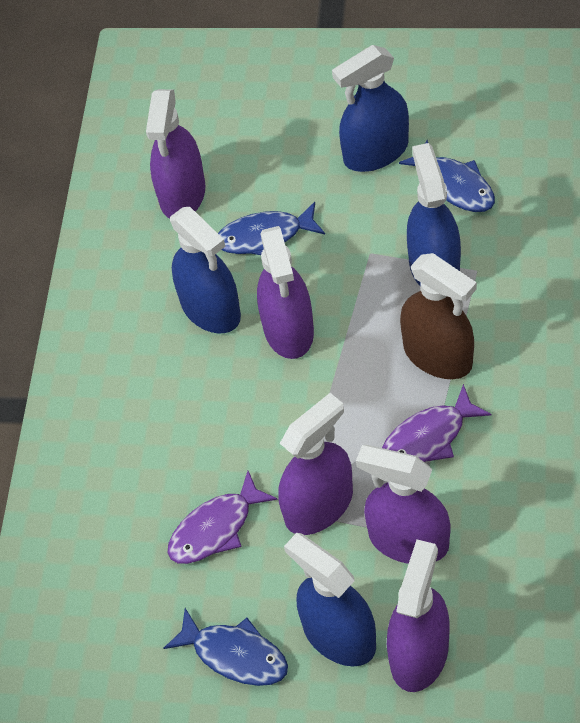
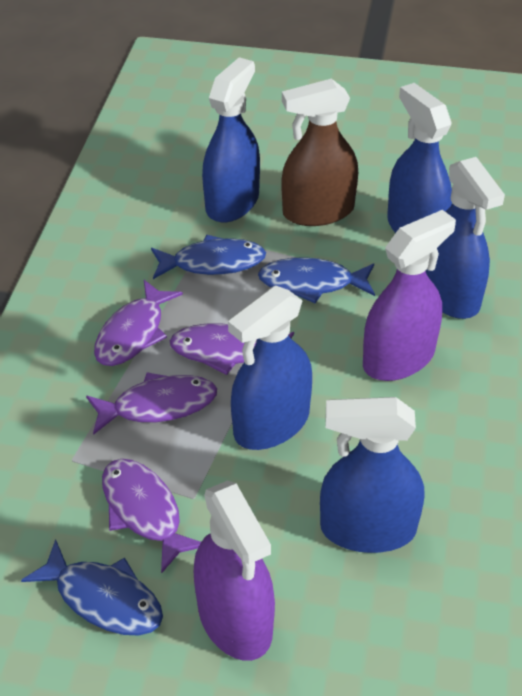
blue spray bottle: 4 -> 5
purple fish: 2 -> 4
purple spray bottle: 5 -> 2

